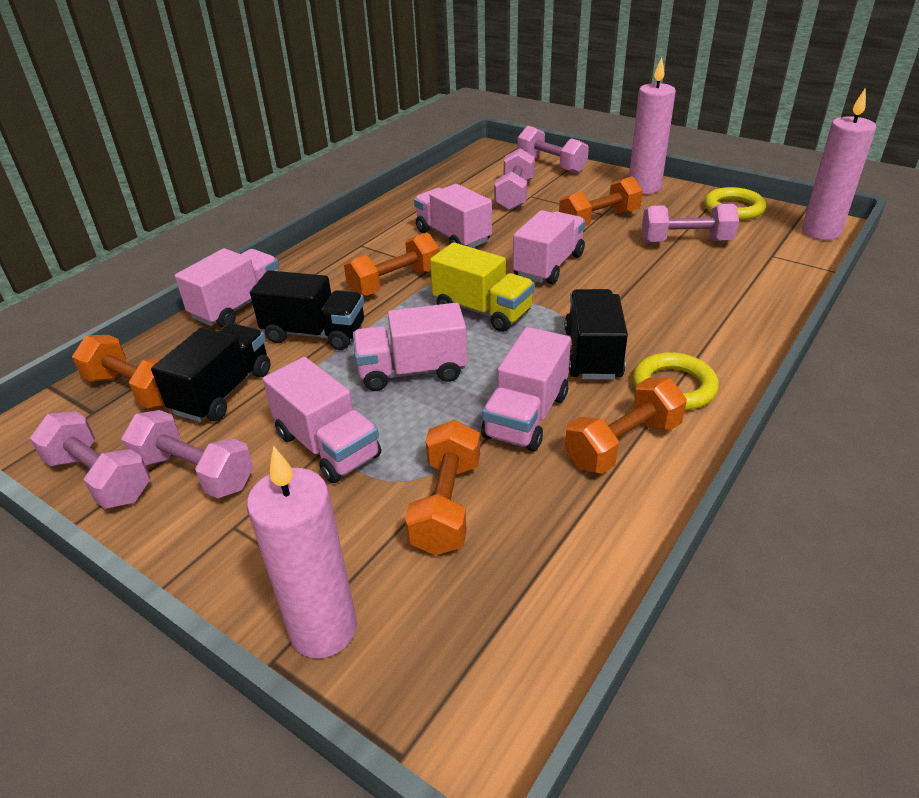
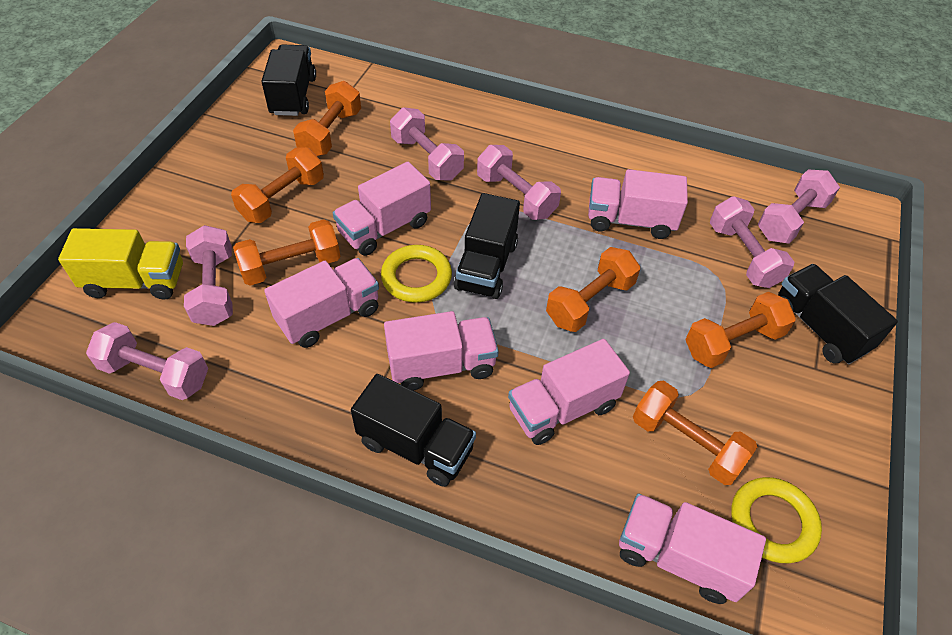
black truck: 3 -> 4
orange dumbbell: 5 -> 6
pink candle: 3 -> 0
pink dumbbell: 5 -> 6

